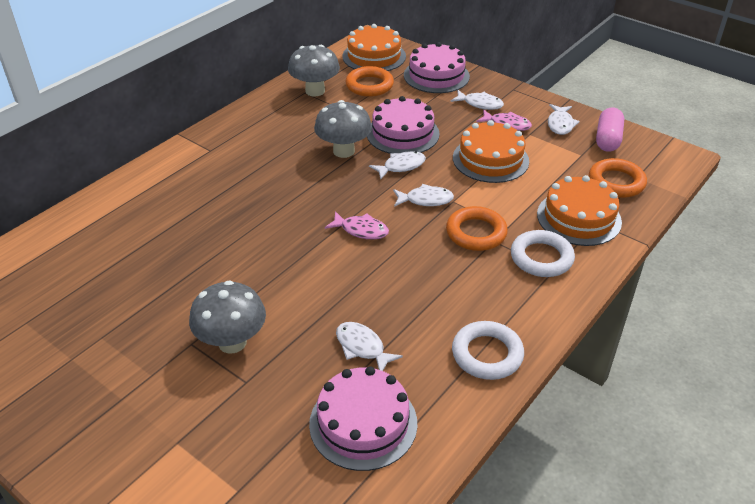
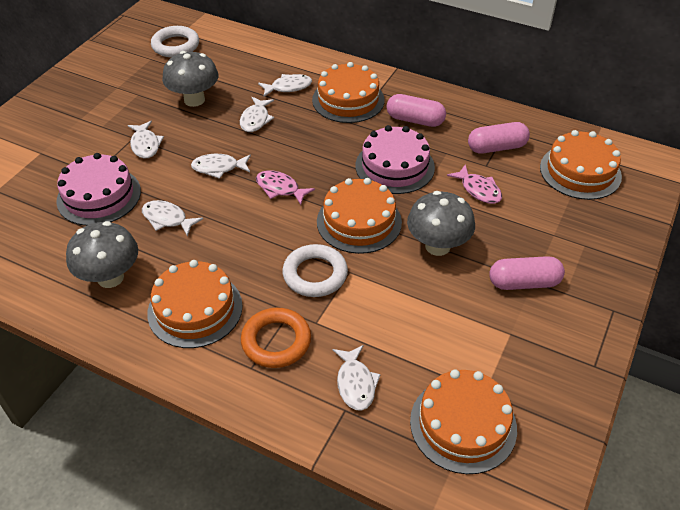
orange cake: 3 -> 5
orange ring: 3 -> 1
pink cake: 3 -> 2
pink capsule: 1 -> 3
white fish: 5 -> 6

